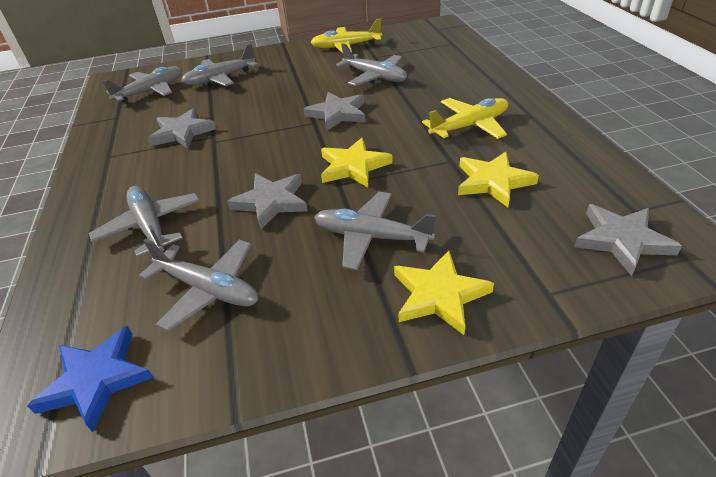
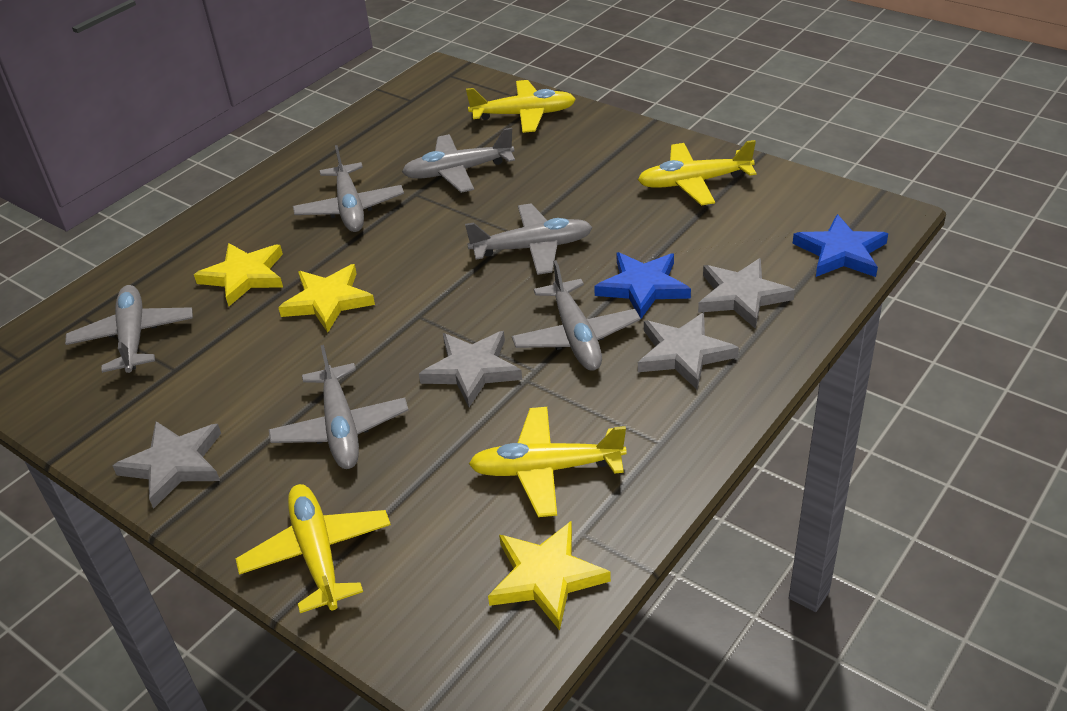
blue star: 1 -> 2
yellow plane: 2 -> 4

